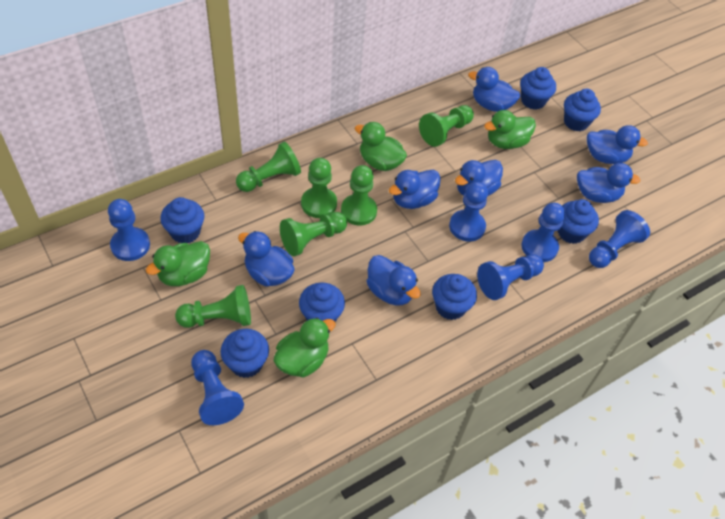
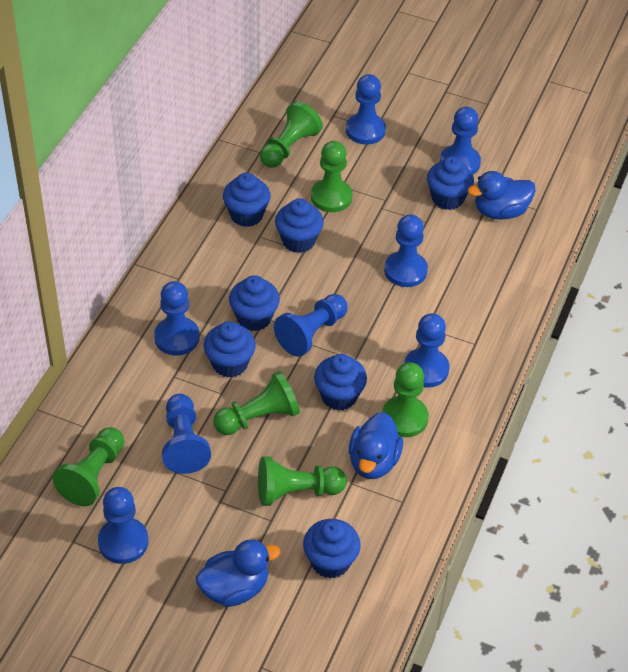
blue duck: 7 -> 3
blue pawn: 6 -> 8
green duck: 4 -> 0

